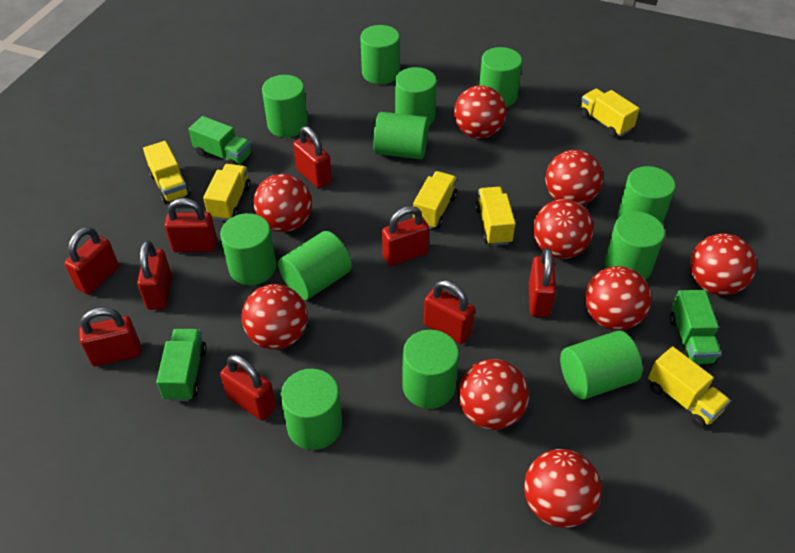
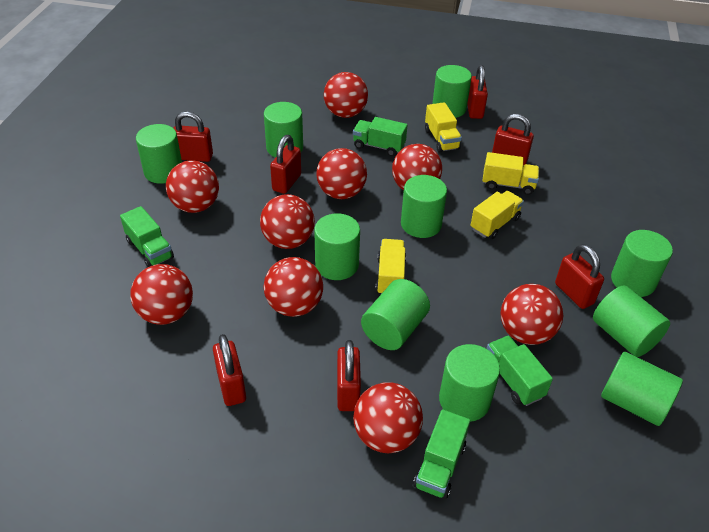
green cylinder: 12 -> 10
green truck: 3 -> 4
red padlock: 9 -> 7
yellow truck: 6 -> 4

